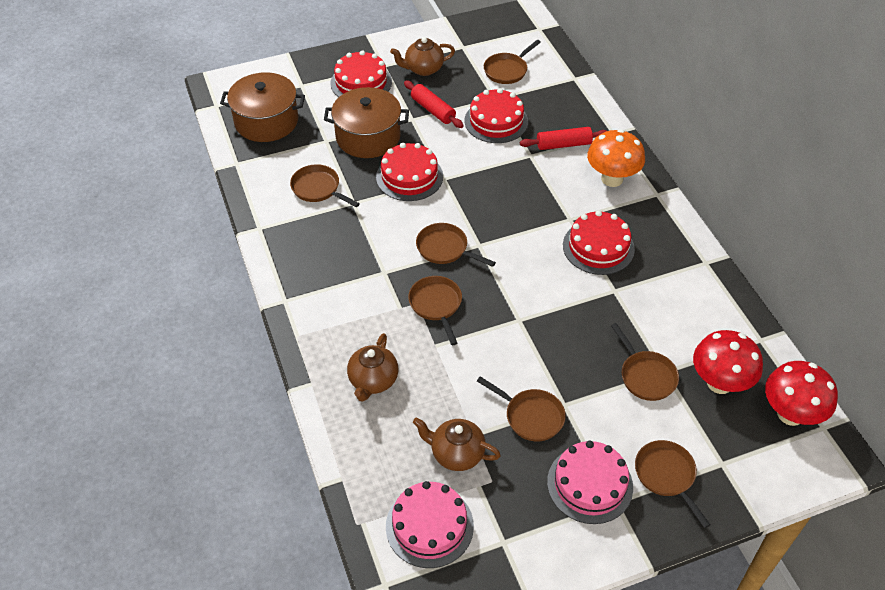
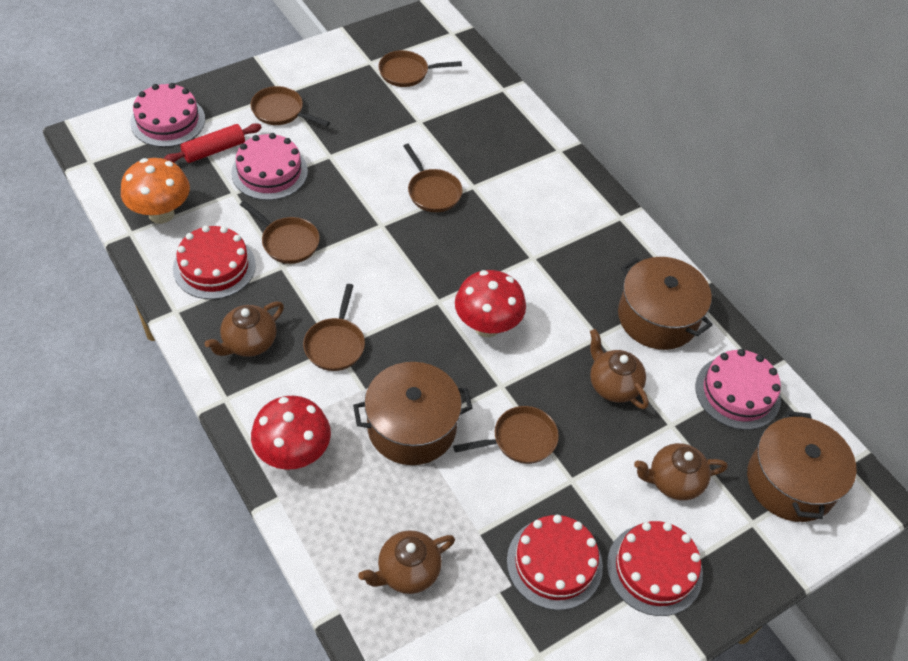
brown pan: 7 -> 6
brown pot: 2 -> 3
brown teapot: 3 -> 4
pink cake: 2 -> 3
red cake: 4 -> 3
red rolling pin: 2 -> 1

